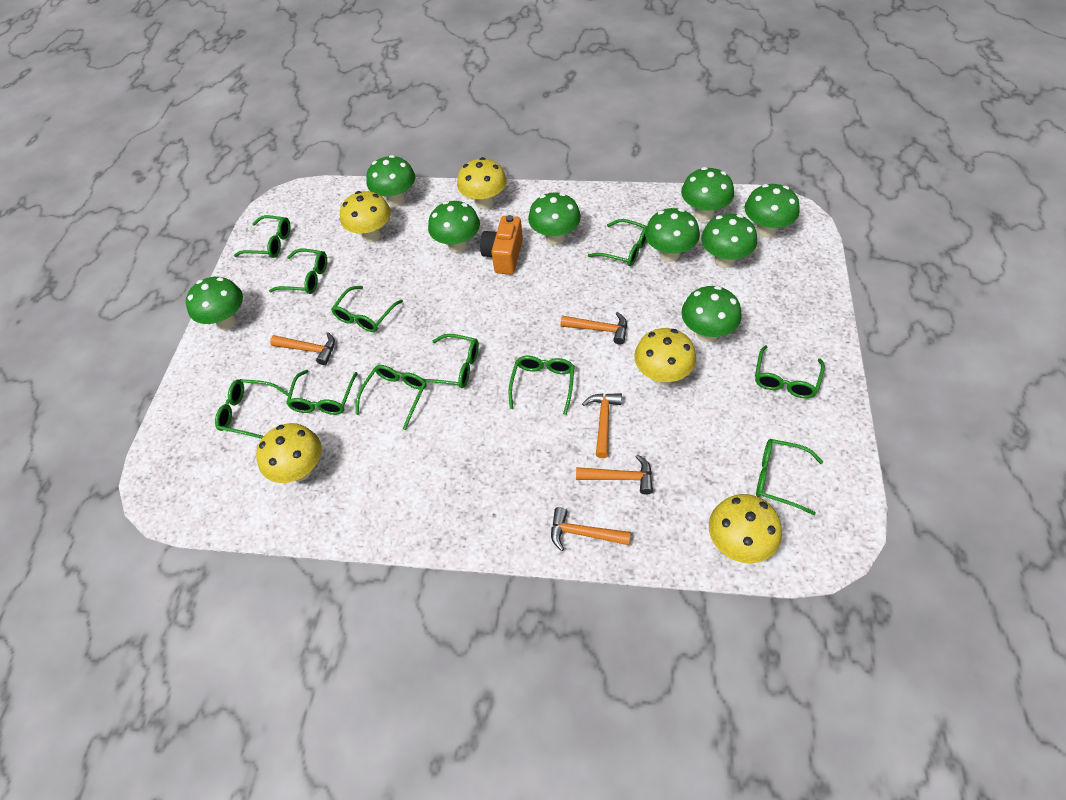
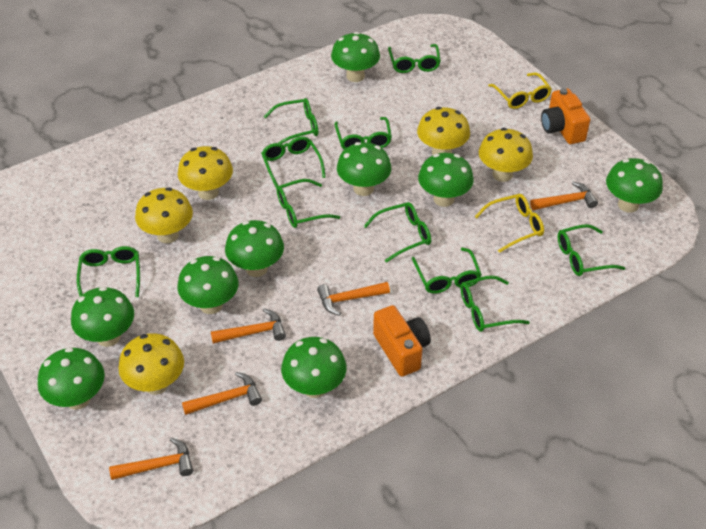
green glasses: 11 -> 10
orange camera: 1 -> 2
yellow glasses: 0 -> 2

